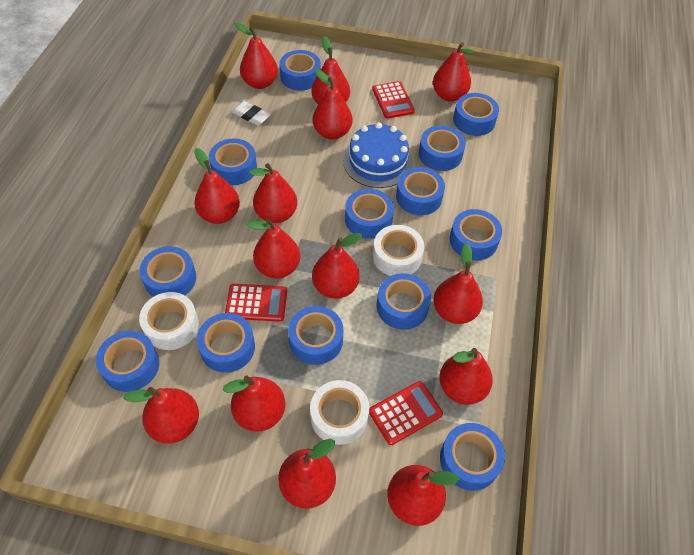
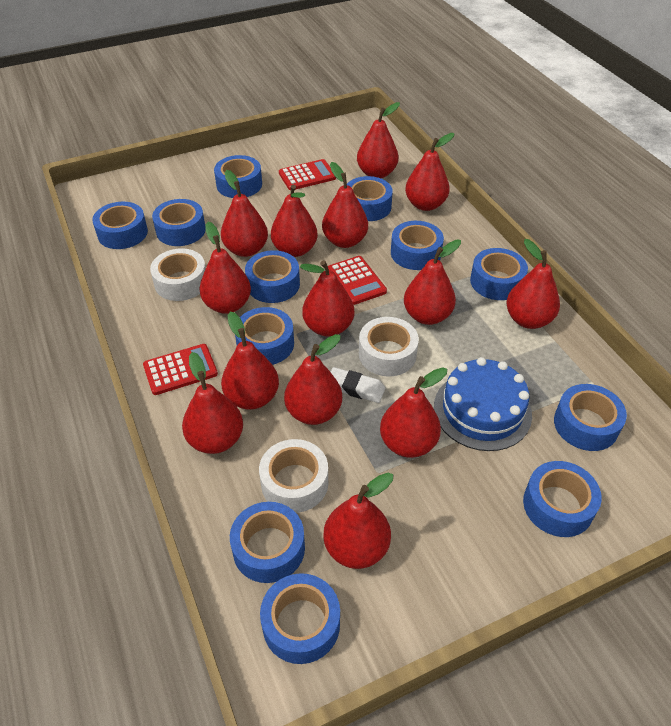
blue tape: 13 -> 12

